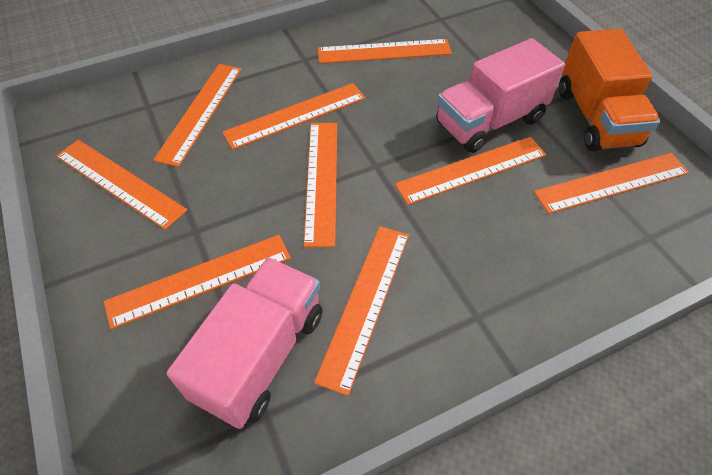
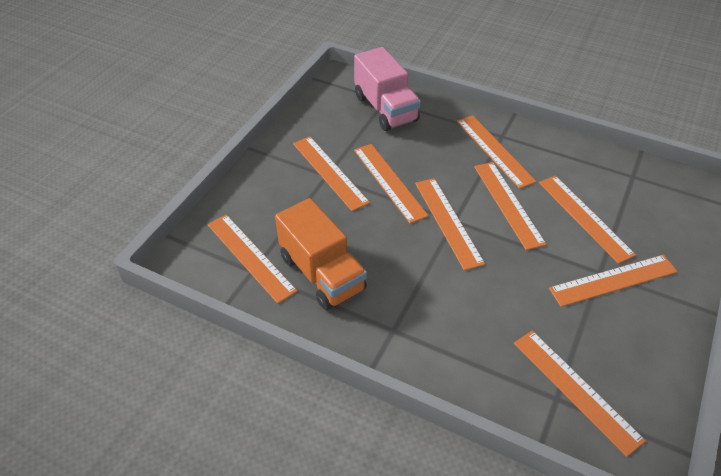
pink truck: 2 -> 1

